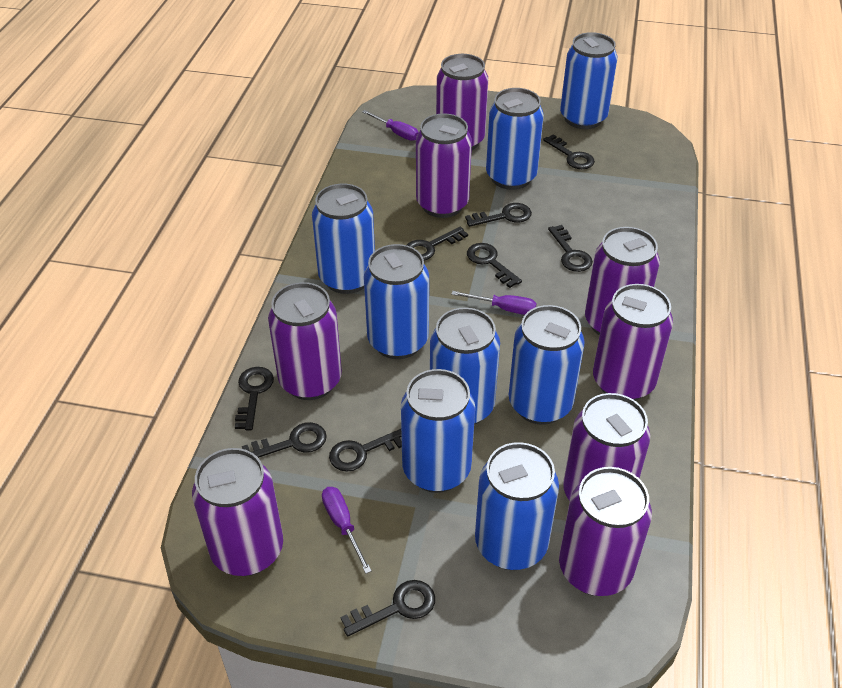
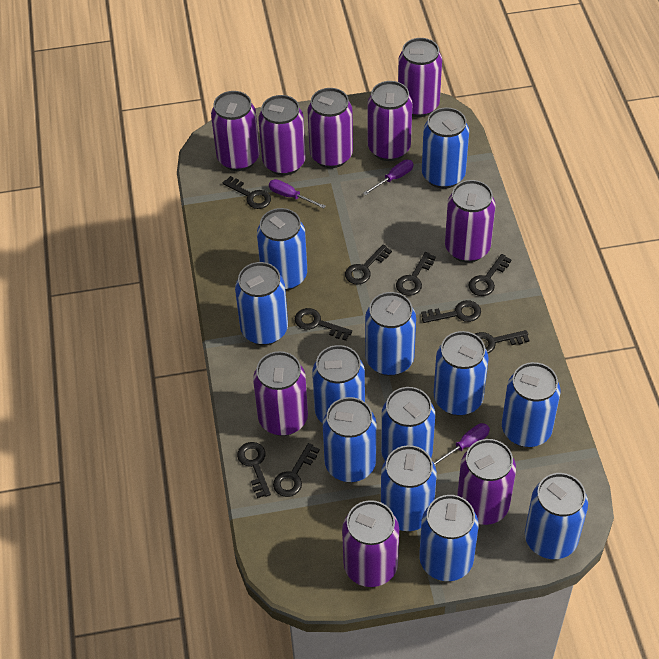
blue can: 8 -> 12
purple can: 8 -> 9

